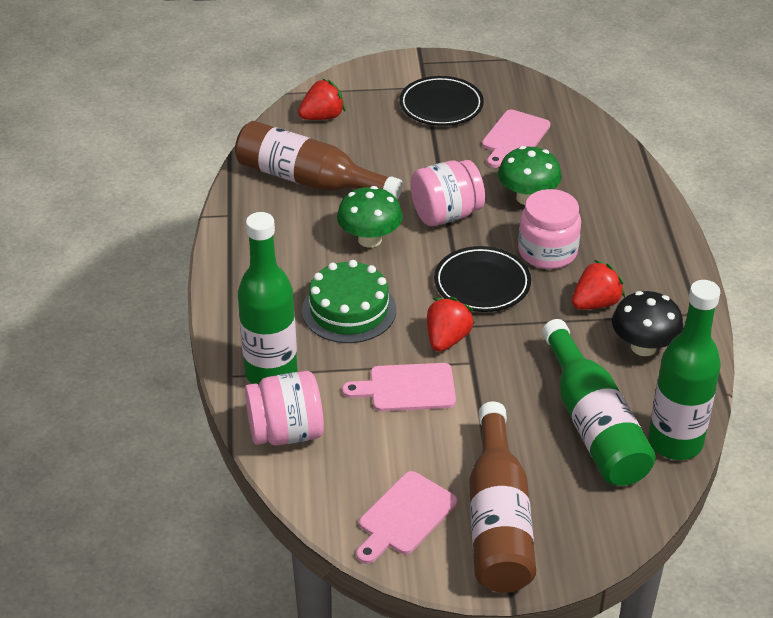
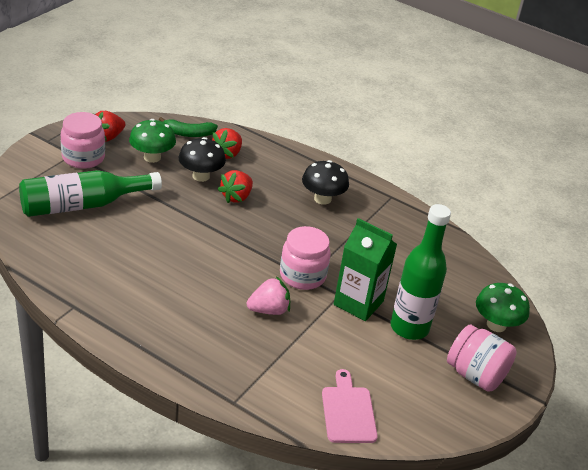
black mushroom: 1 -> 2
black plate: 2 -> 0
brown bottle: 2 -> 0
green banana: 0 -> 1
green bottle: 3 -> 2
green cake: 1 -> 0
green carton: 0 -> 1
pink cutting board: 3 -> 1
pink strawberry: 0 -> 1

